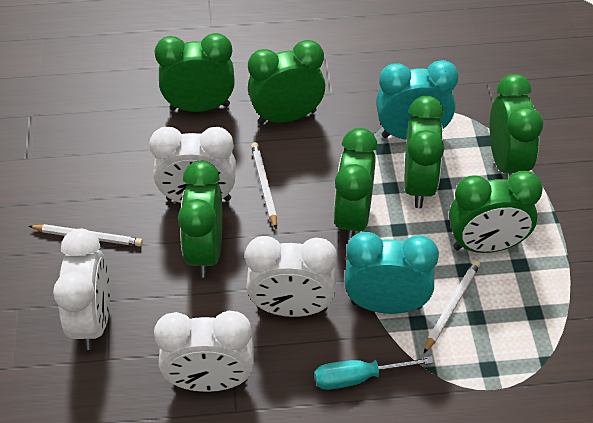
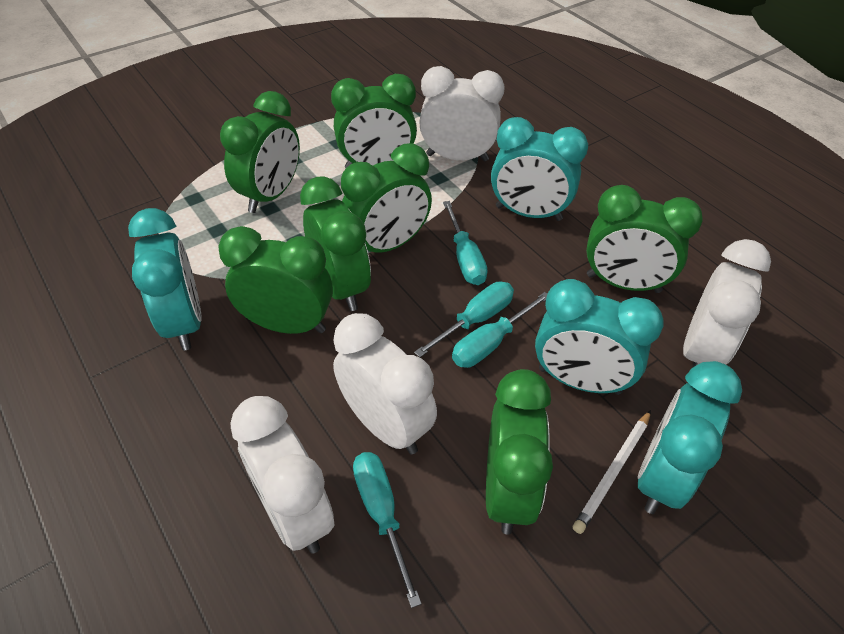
turquoise clock: 2 -> 4
turquoise screwdriver: 1 -> 4
white pencil: 3 -> 1

